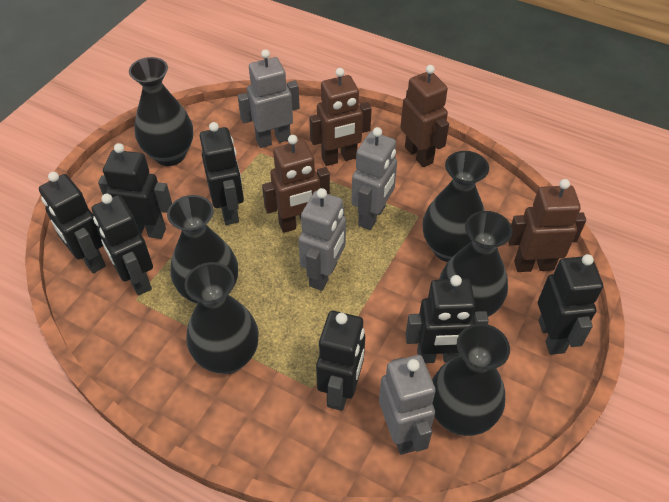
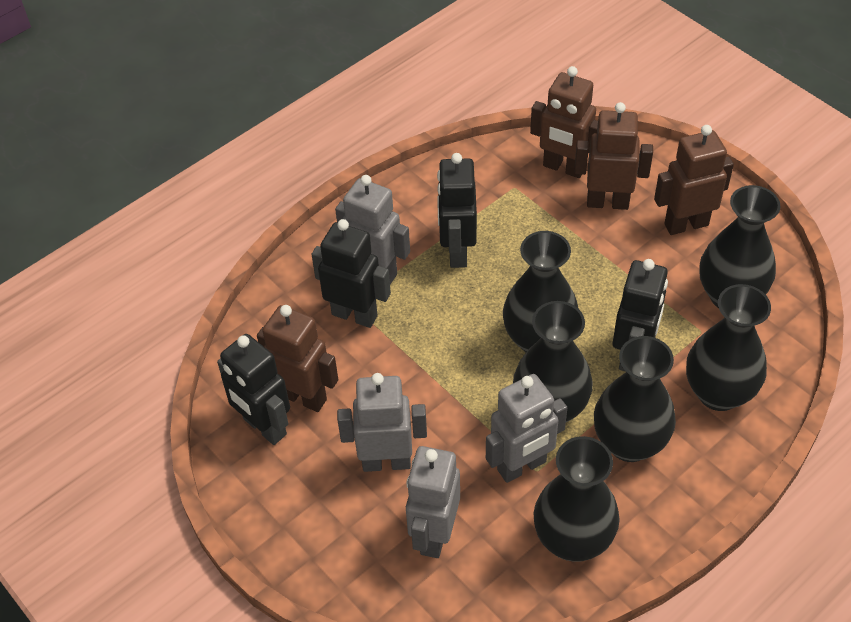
black robot: 7 -> 4

